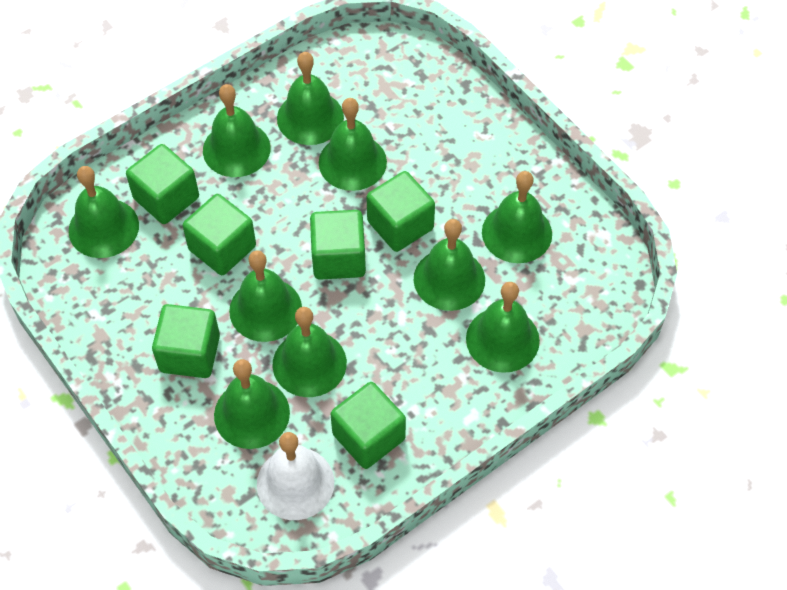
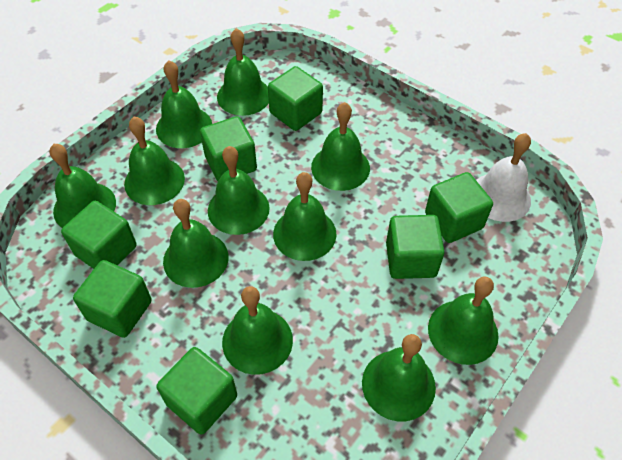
green bell: 10 -> 11
green cube: 6 -> 7

